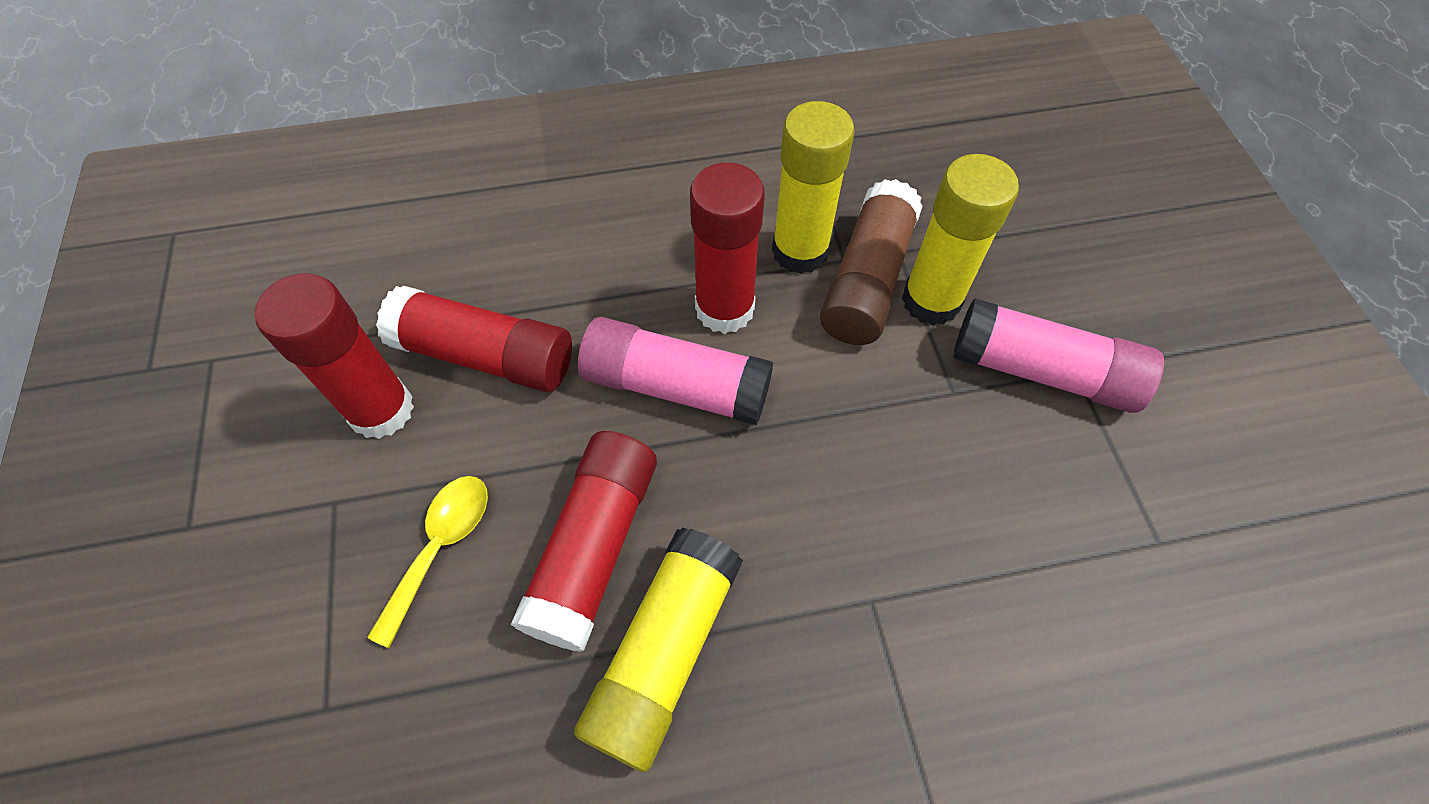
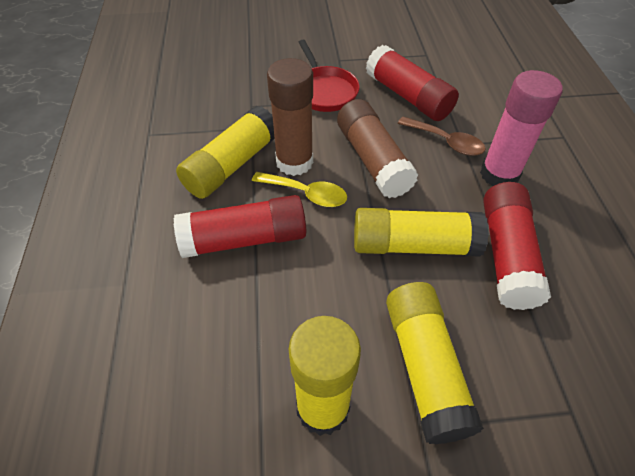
brown glue stick: 1 -> 2
brown spoon: 0 -> 1
pink glue stick: 2 -> 1
red glue stick: 4 -> 3
red pan: 0 -> 1
yellow glue stick: 3 -> 4

